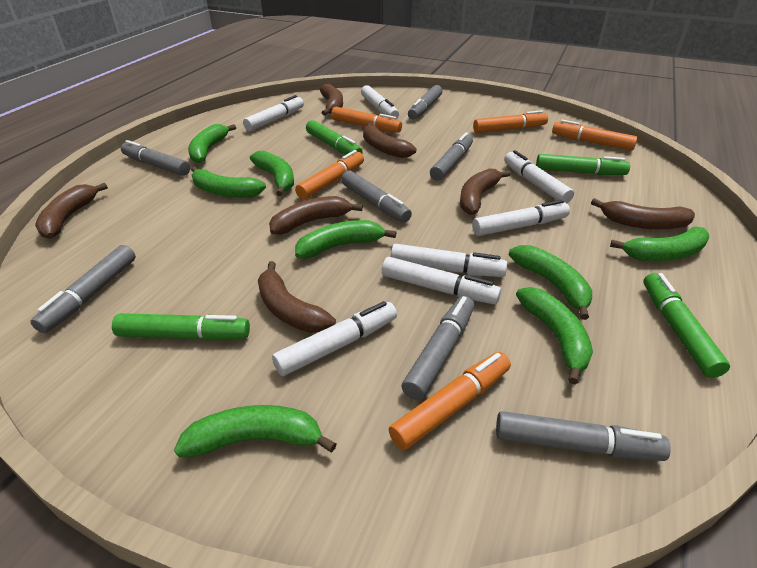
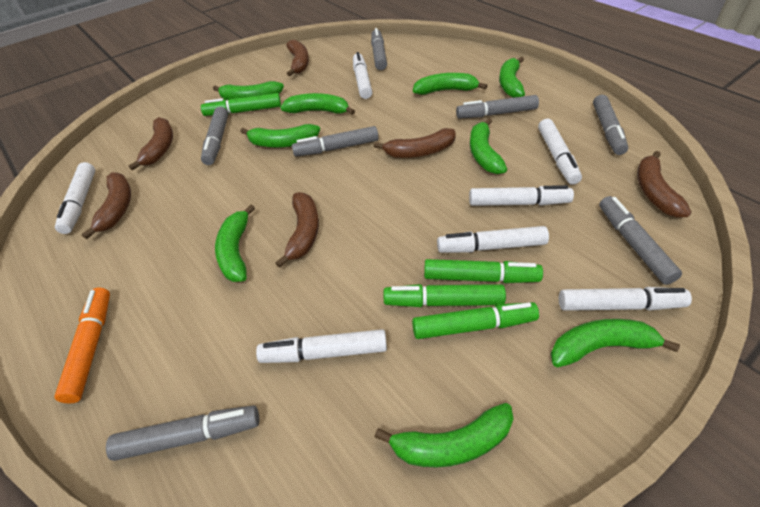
brown banana: 7 -> 6
green banana: 8 -> 9
orange marker: 5 -> 1

